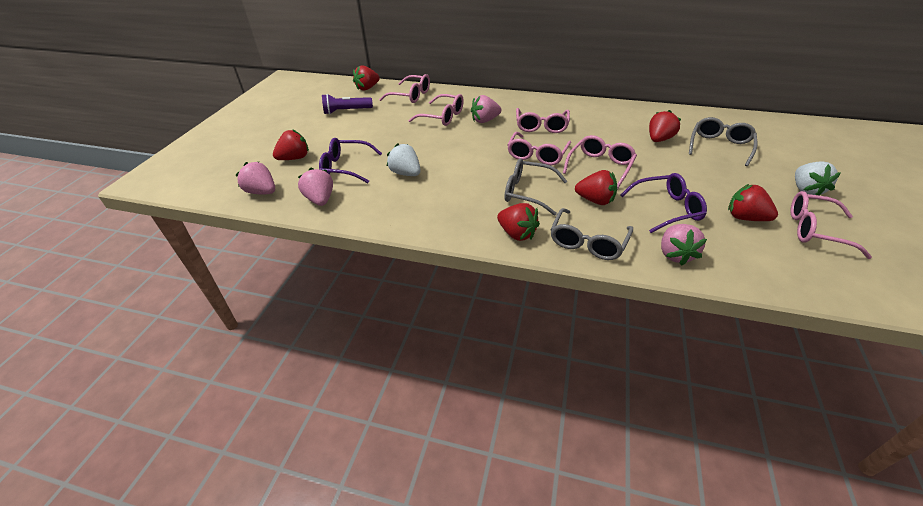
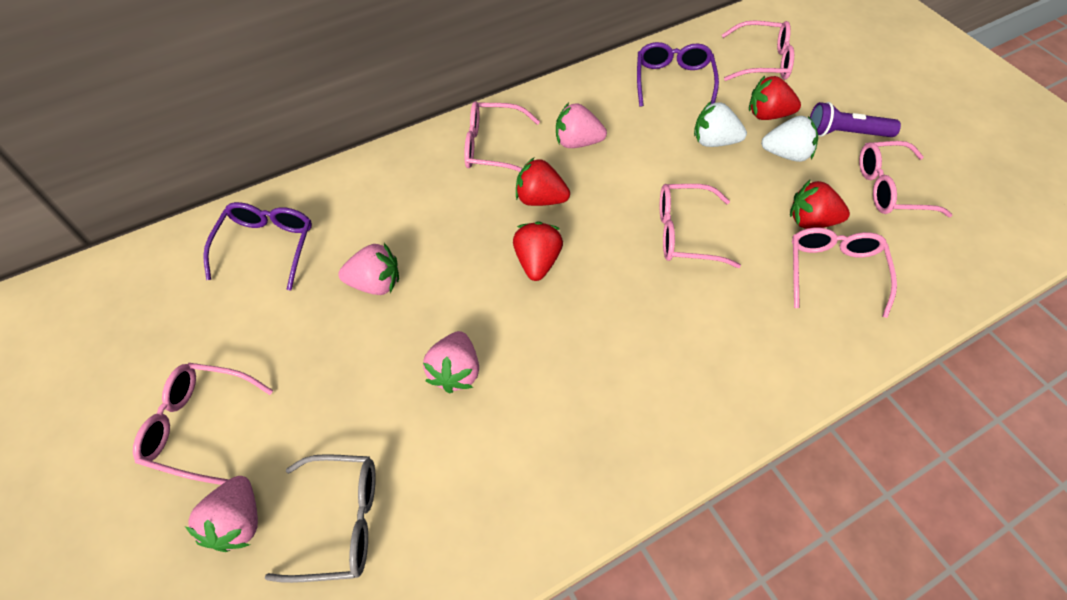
grey glasses: 3 -> 1
red strawberry: 6 -> 4

